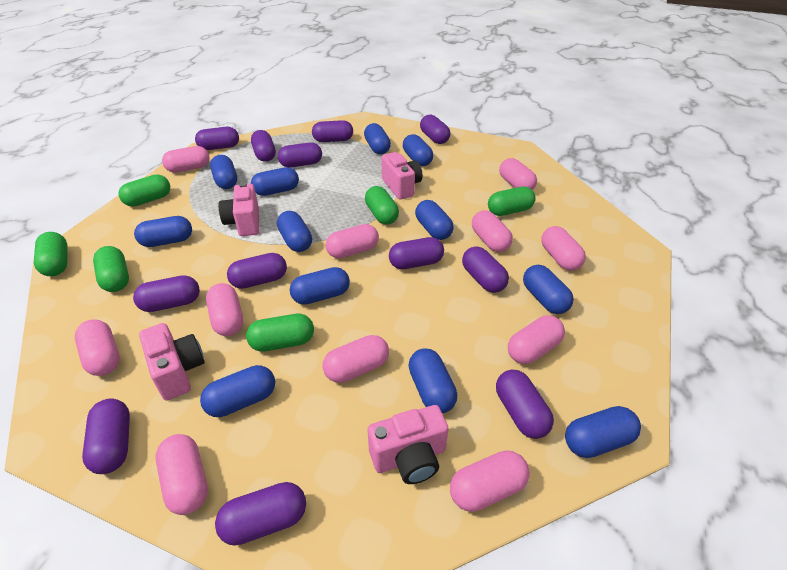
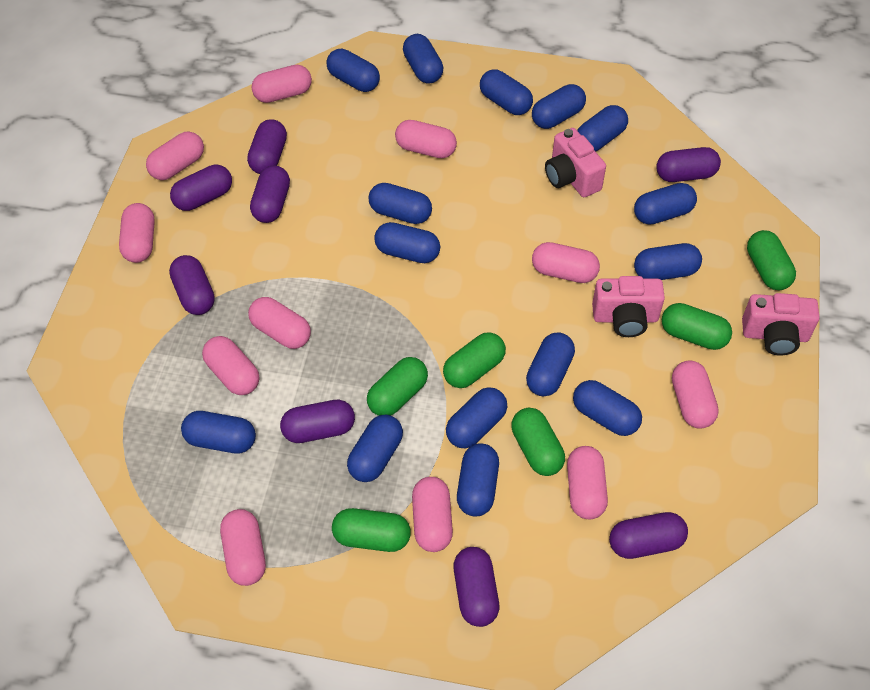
blue capsule: 12 -> 15
pink camera: 4 -> 3
purple capsule: 12 -> 8

